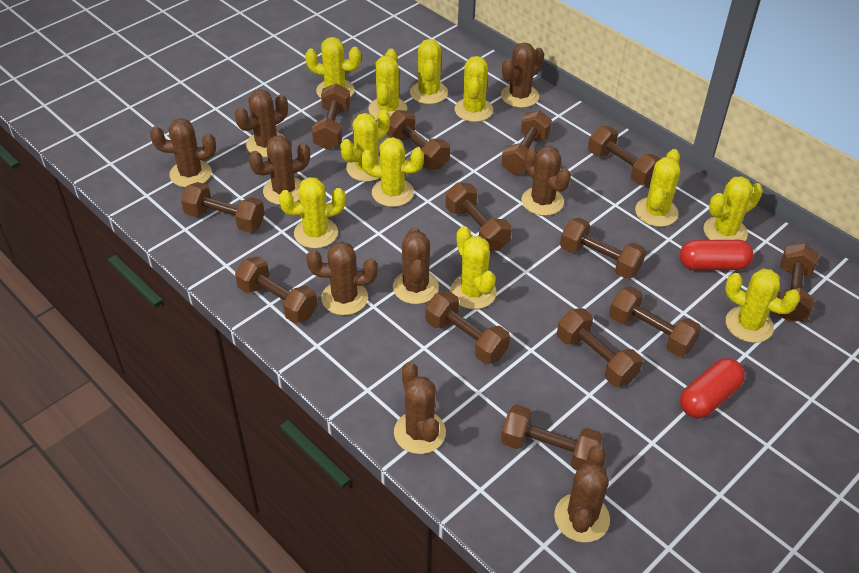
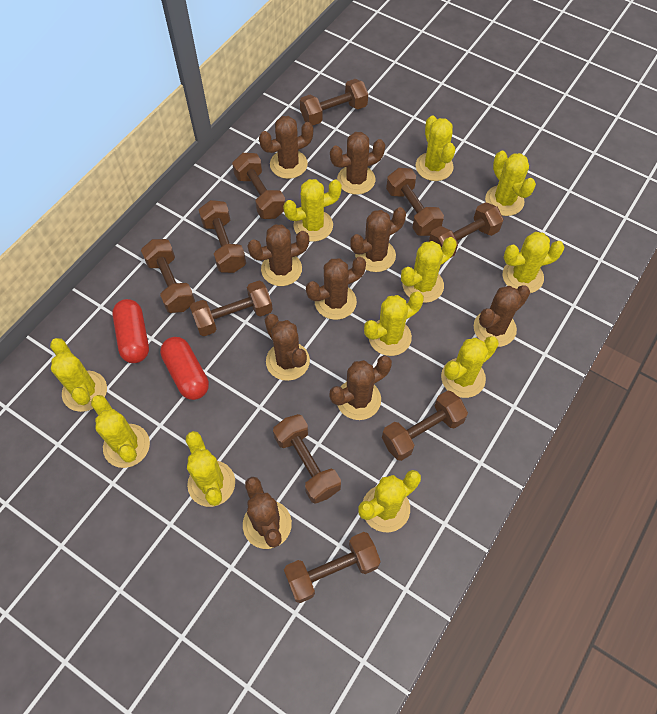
brown dumbbell: 13 -> 10

